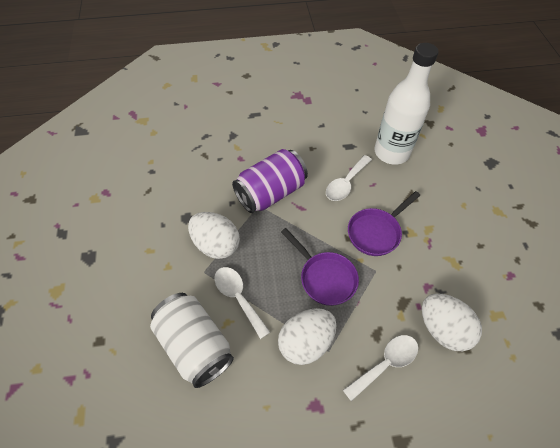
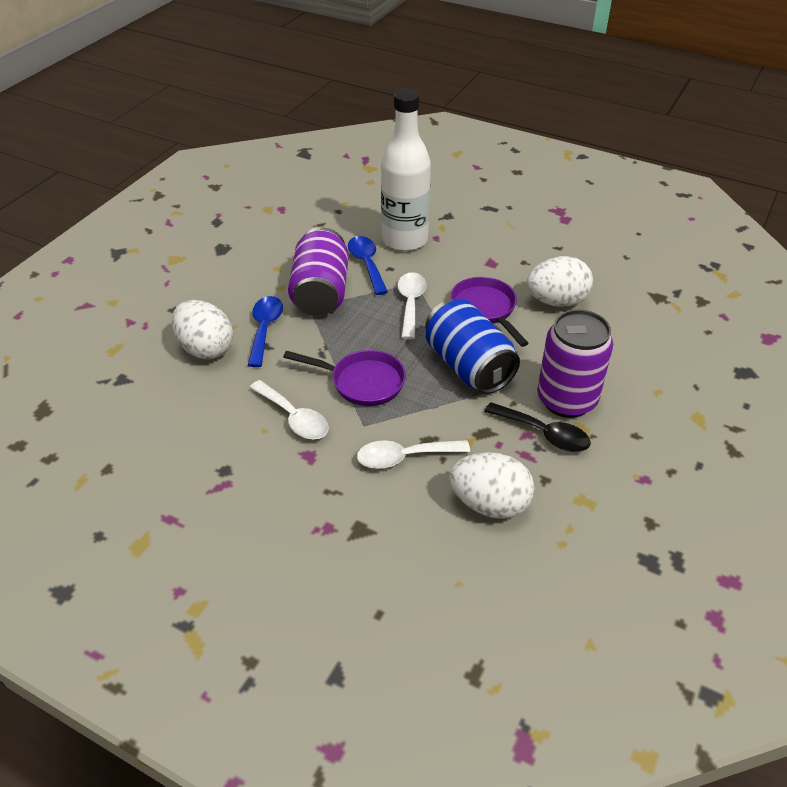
black spoon: 0 -> 1
blue can: 0 -> 1
blue spoon: 0 -> 2
purple can: 1 -> 2
white can: 1 -> 0

